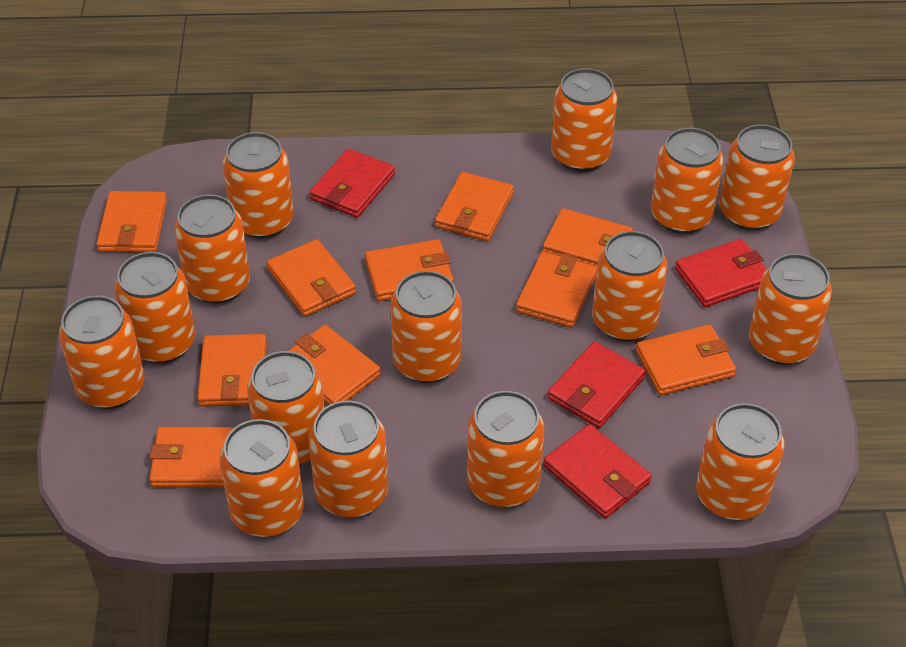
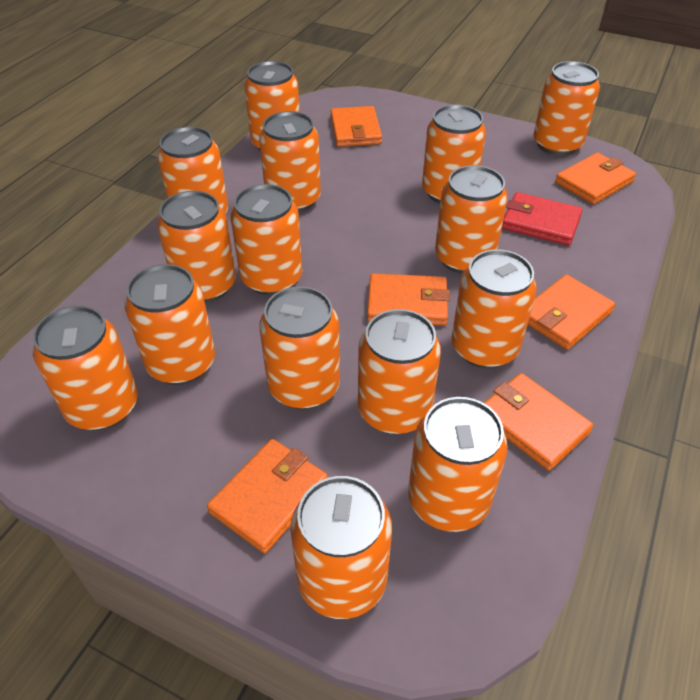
orange wallet: 10 -> 6
red wallet: 4 -> 1

